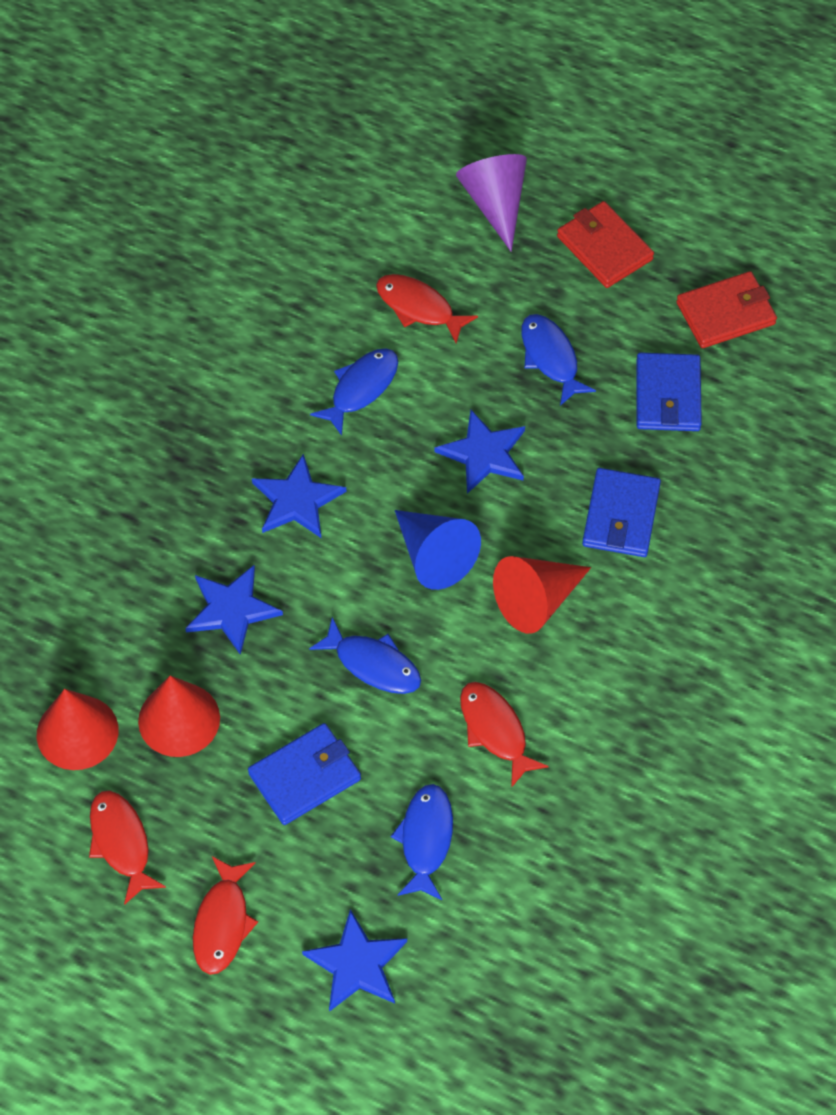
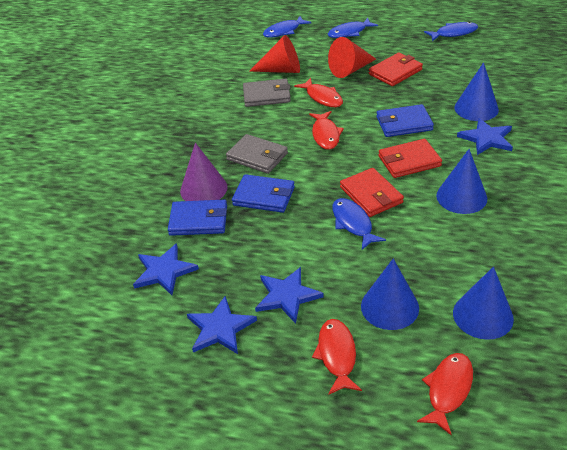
blue cone: 1 -> 4
grey wallet: 0 -> 2
red cone: 3 -> 2
red wallet: 2 -> 3

